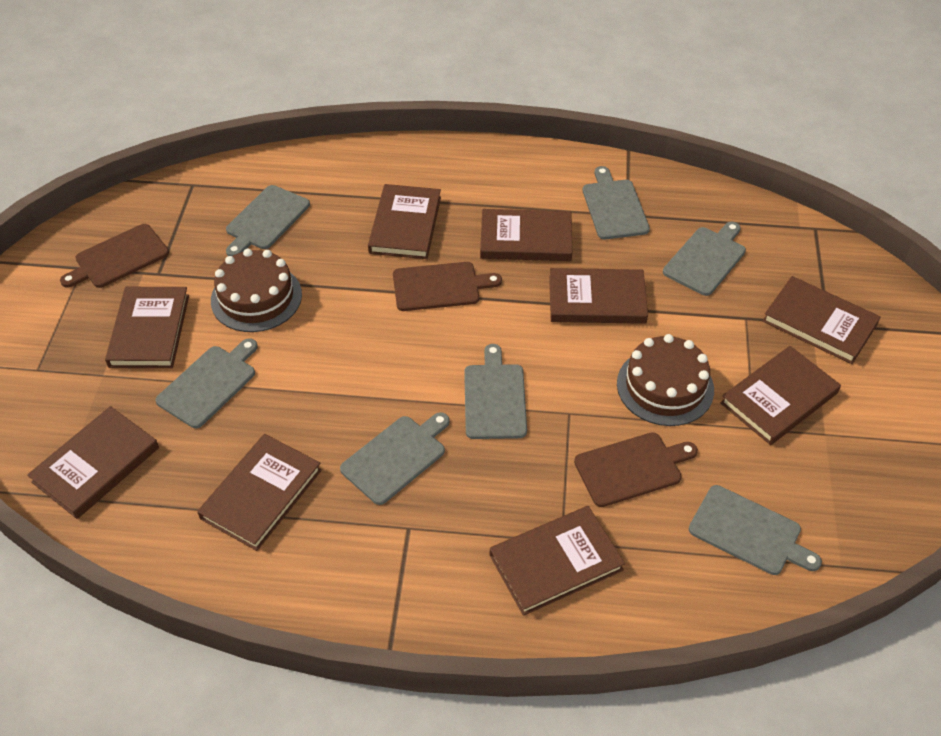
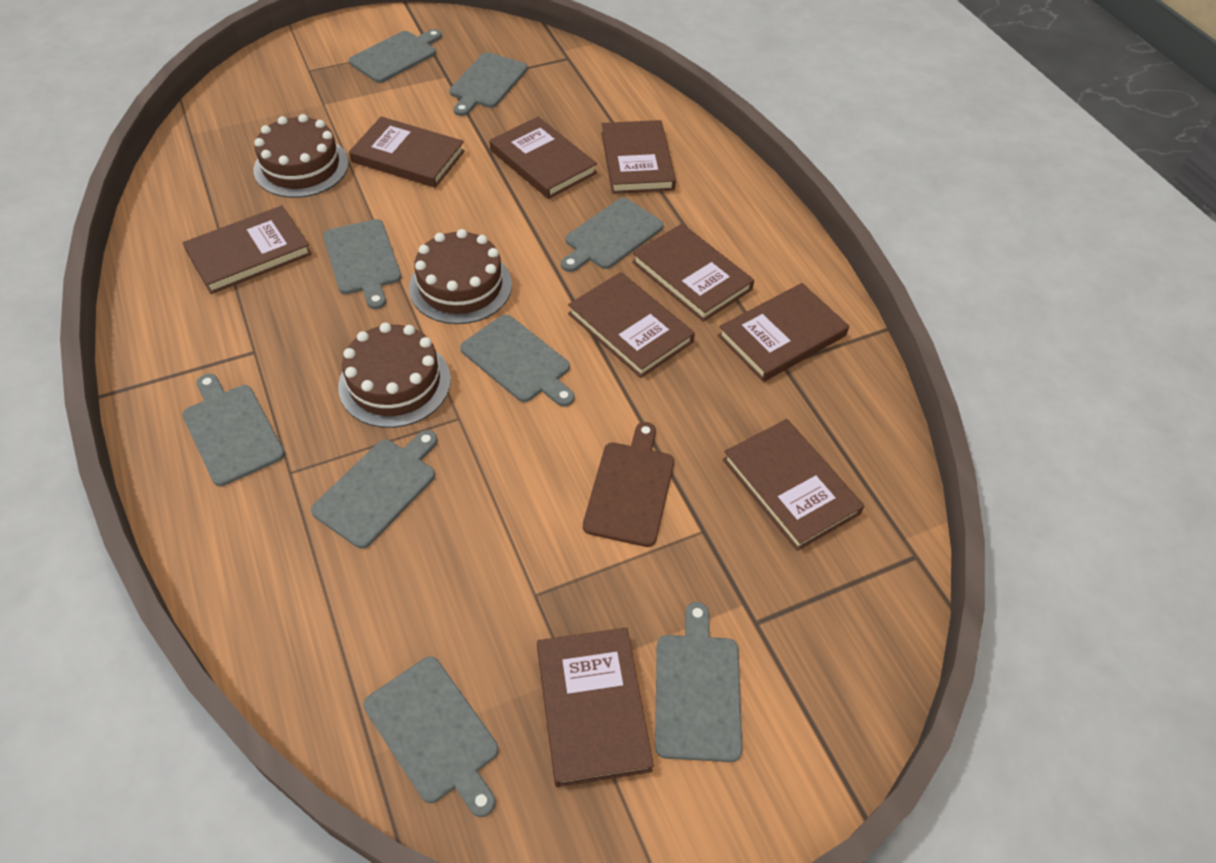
brown cake: 2 -> 3
brown cutting board: 3 -> 1
grey cutting board: 7 -> 9

